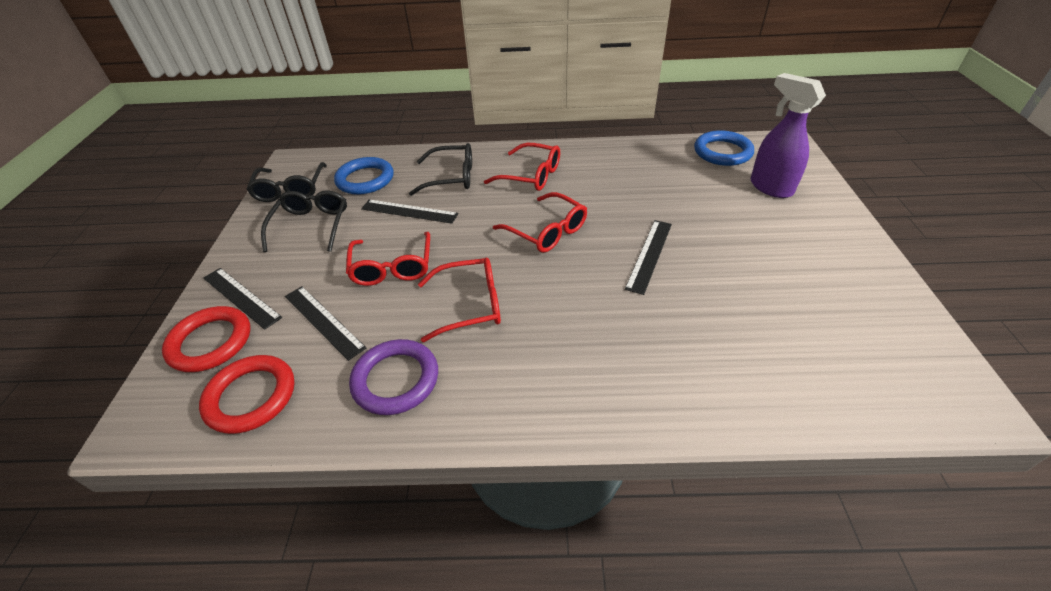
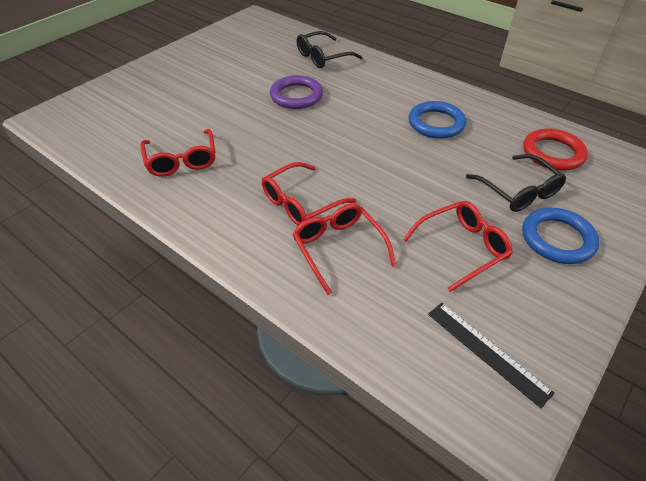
black glasses: 3 -> 2
black ruler: 4 -> 1
purple spray bottle: 1 -> 0
red ring: 2 -> 1

